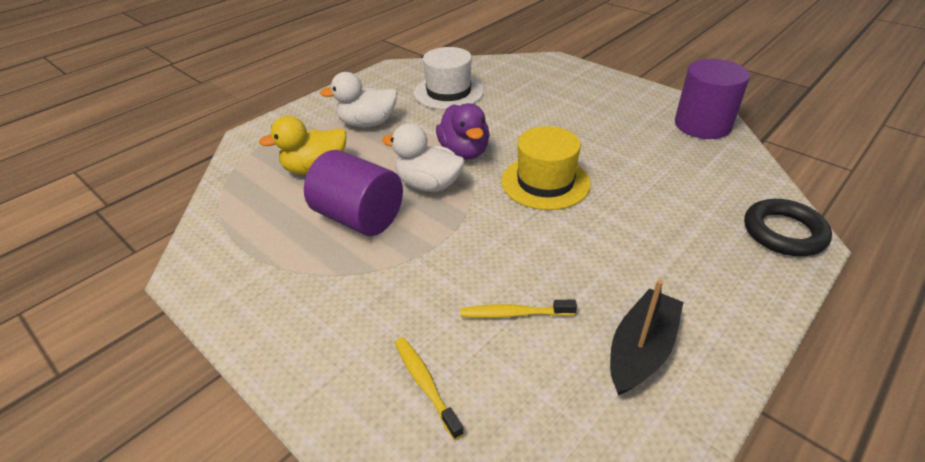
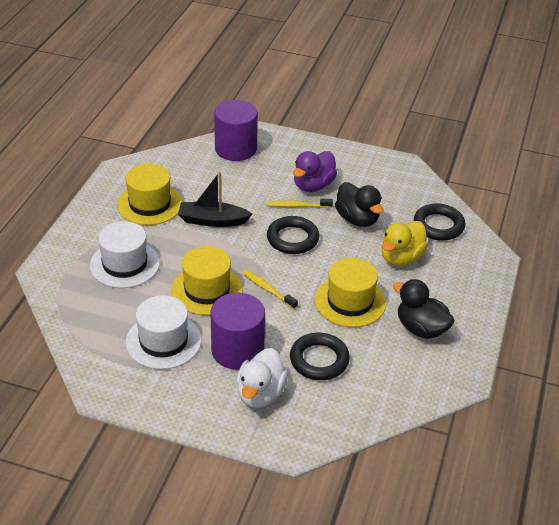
black duck: 0 -> 2
black ring: 1 -> 3
white duck: 2 -> 1
white hat: 1 -> 2
yellow hat: 1 -> 3

